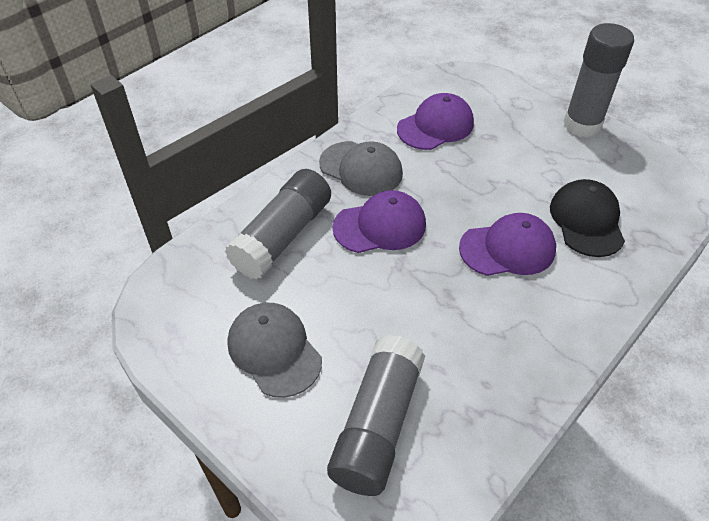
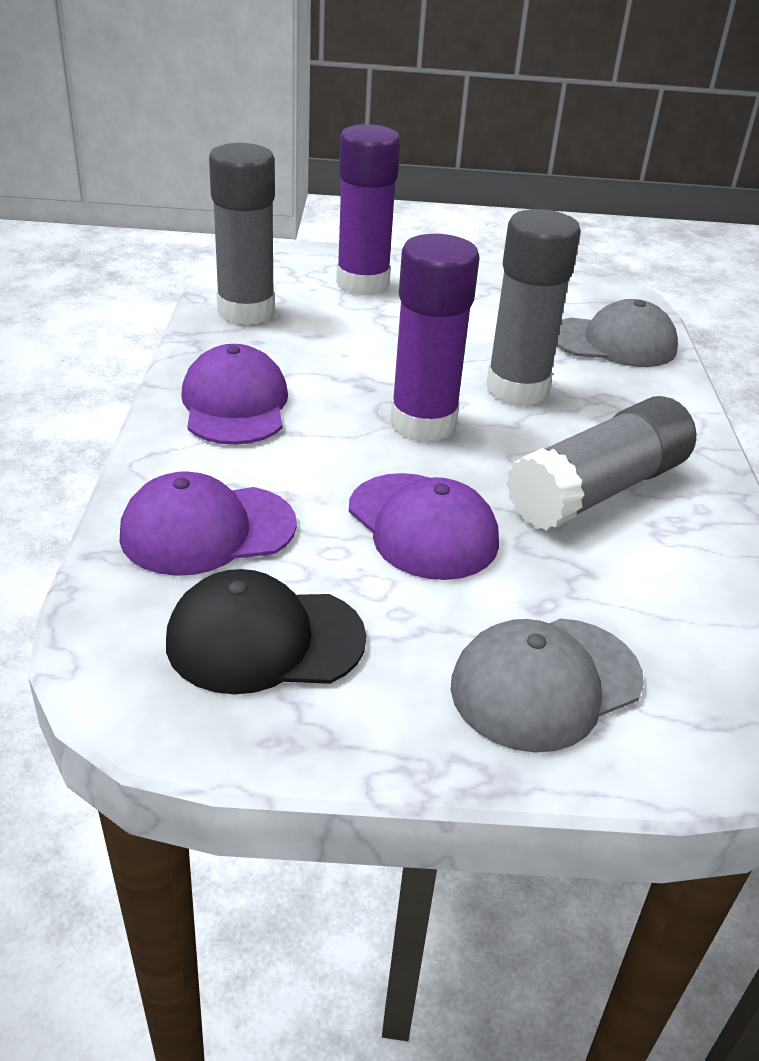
purple glue stick: 0 -> 2

